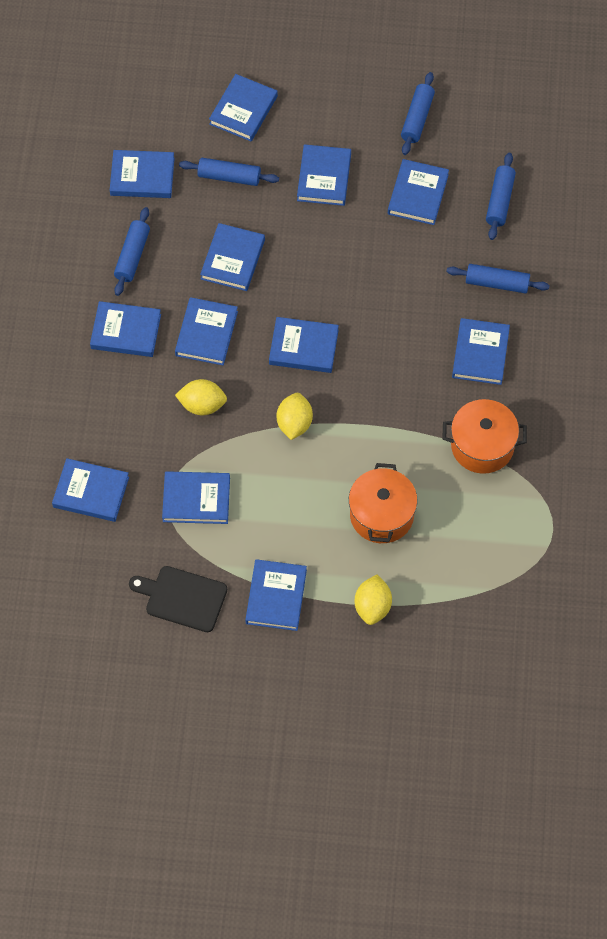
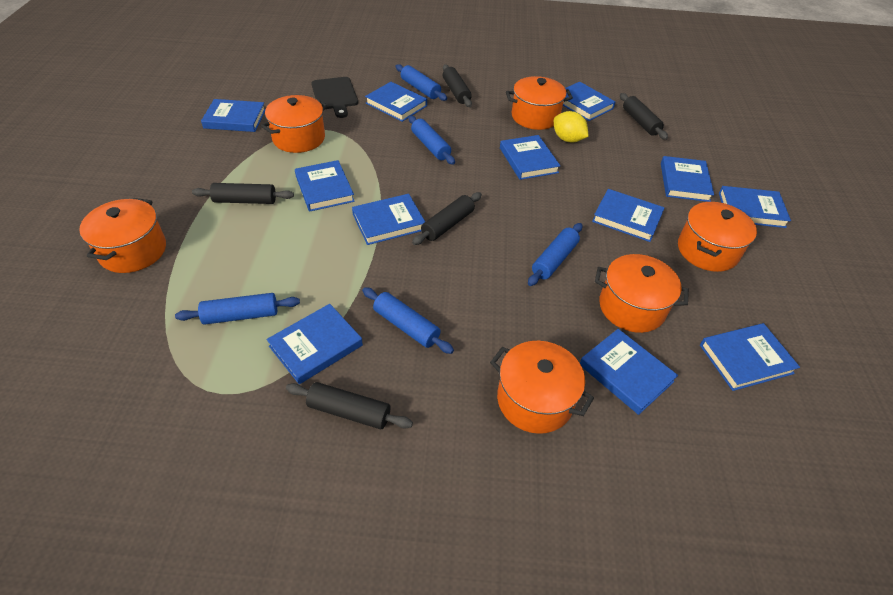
black rolling pin: 0 -> 5
orange pot: 2 -> 6
yellow lemon: 3 -> 1

